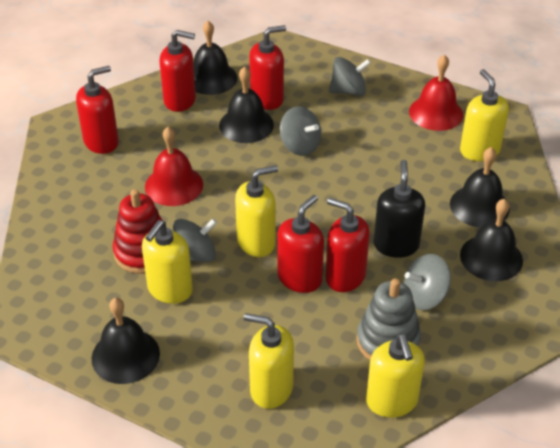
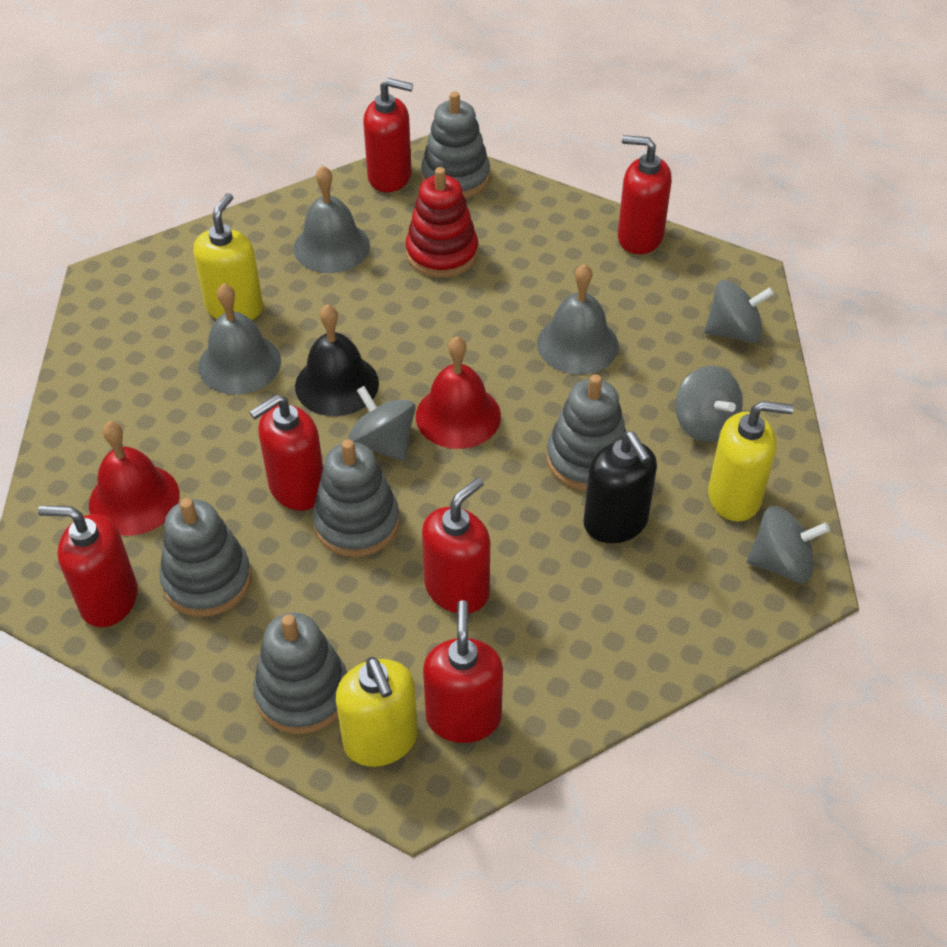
black bell: 5 -> 1
grey bell: 0 -> 3
grey stacking toy: 1 -> 5
red soap dispenser: 5 -> 6
yellow soap dispenser: 5 -> 3

